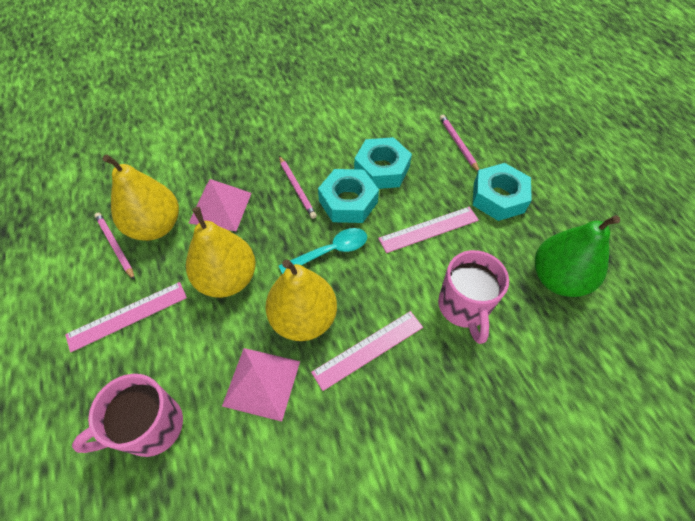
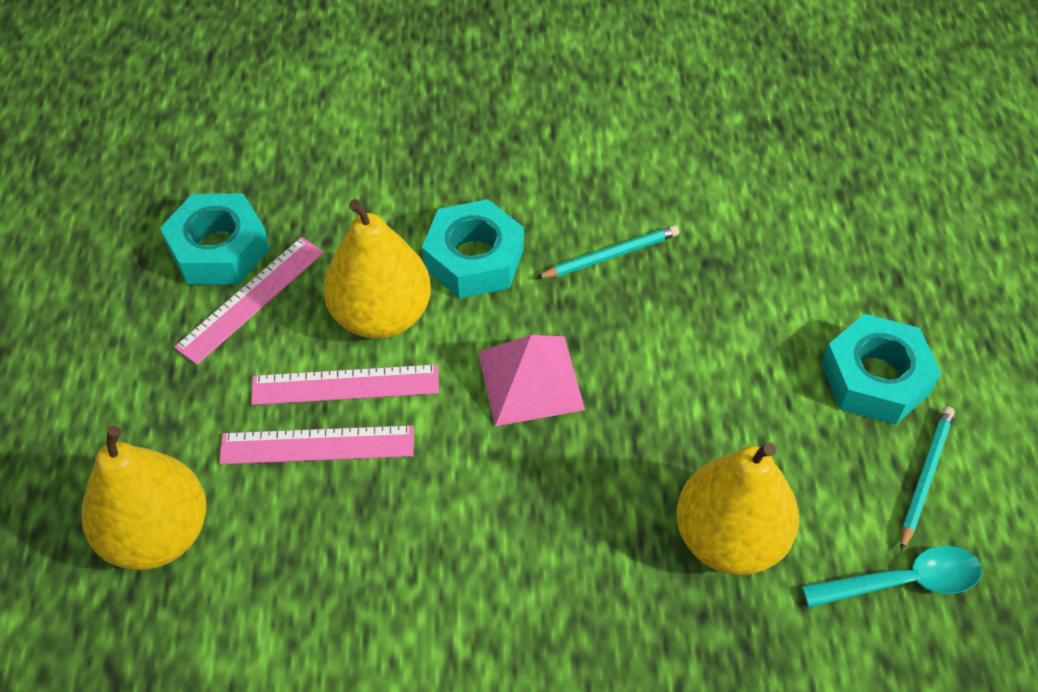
green pear: 1 -> 0
pink mug: 2 -> 0
pink pencil: 3 -> 0
pink pyramid: 2 -> 1
turquoise pencil: 0 -> 2

